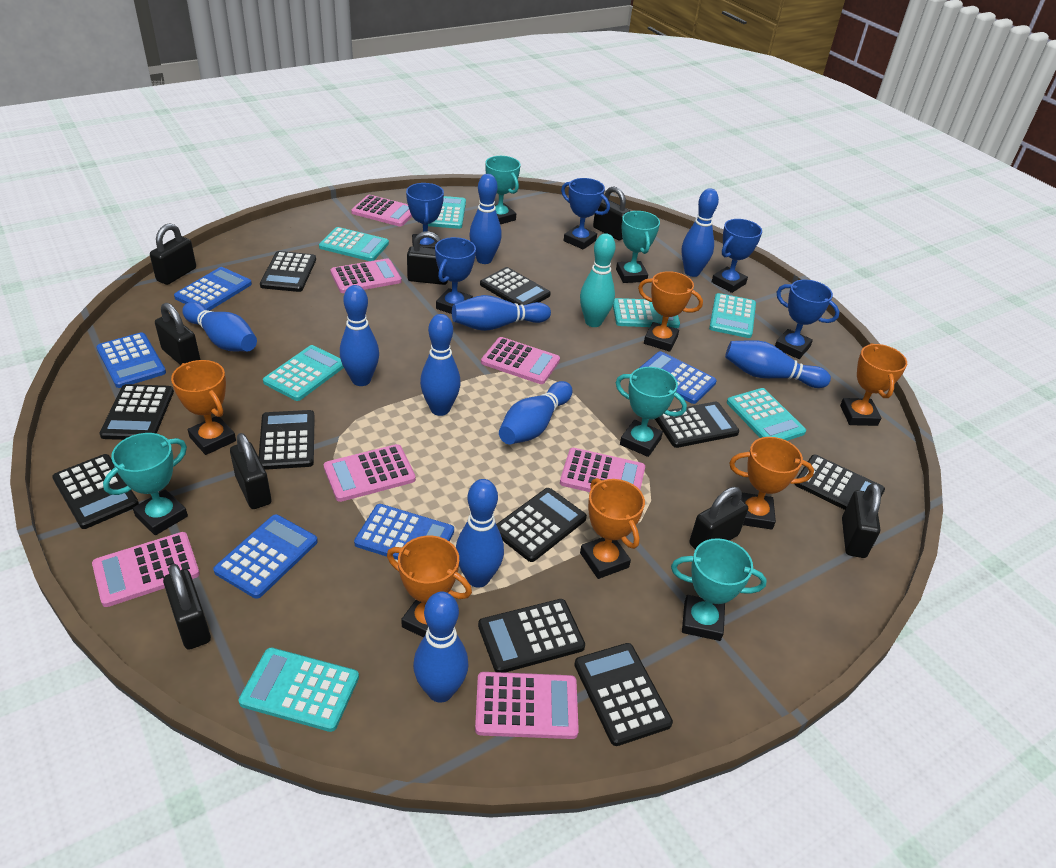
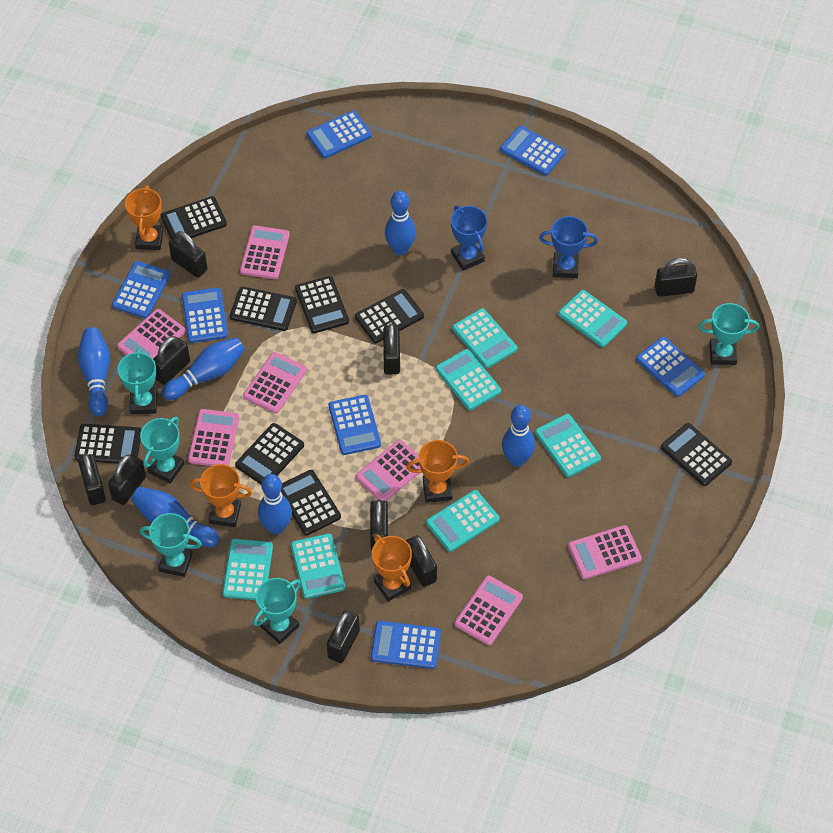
black calculator: 10 -> 8
black padlock: 8 -> 9
blue bowling pin: 10 -> 6
blue calculator: 5 -> 7
blue trophy: 5 -> 2
orange trophy: 6 -> 4
turquoise bowling pin: 1 -> 0

